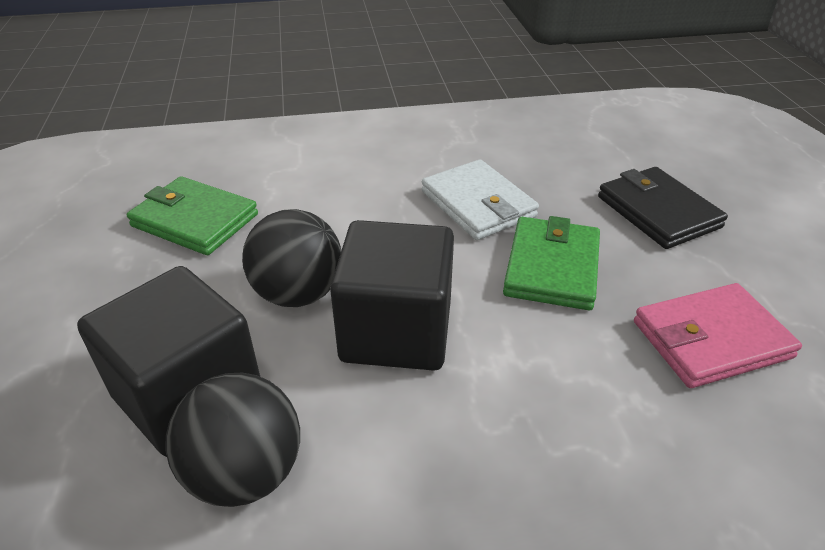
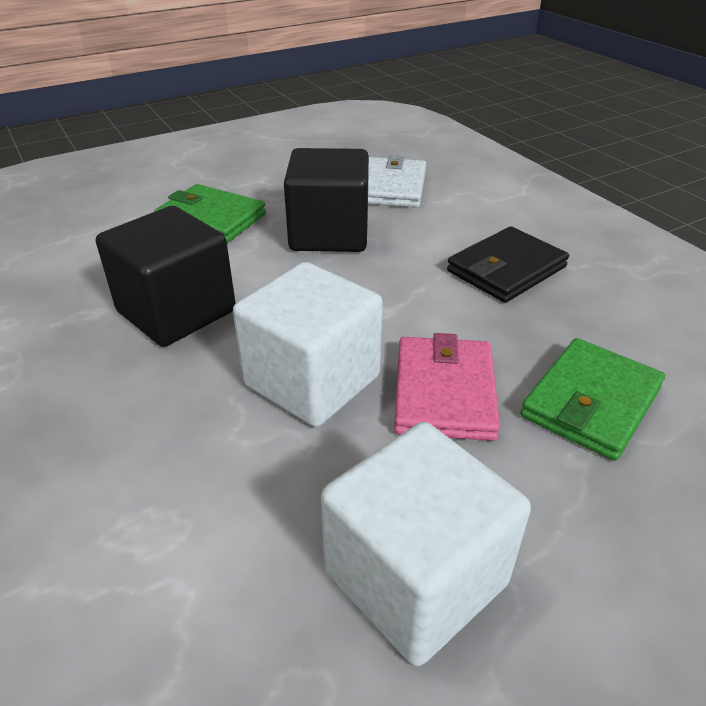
black ball: 2 -> 0
white cube: 0 -> 2

